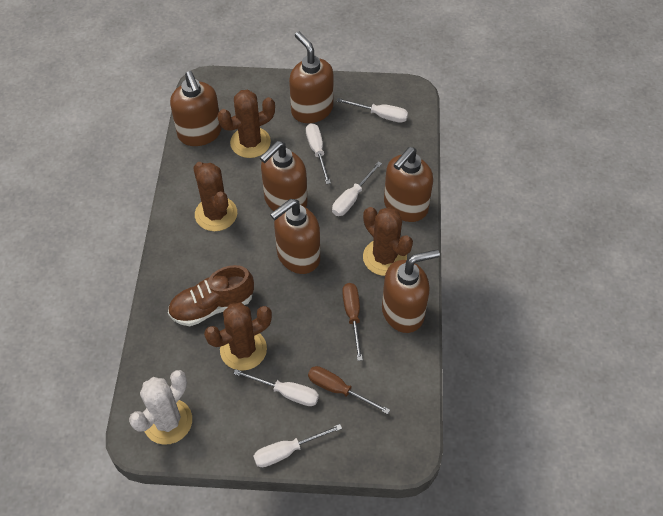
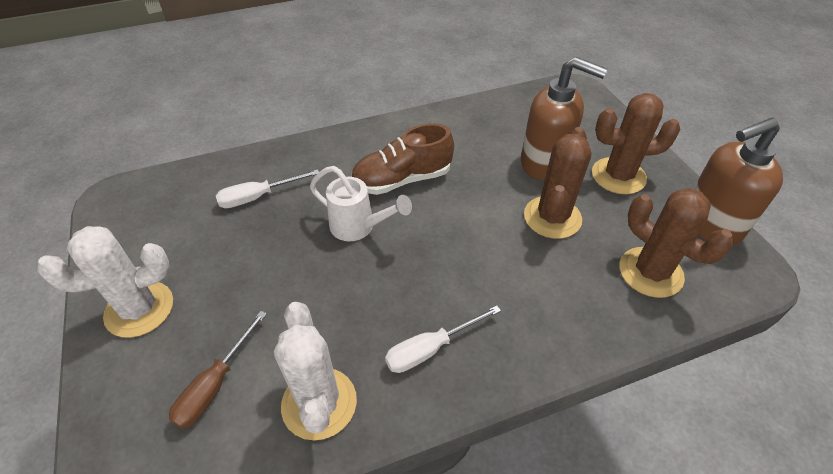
brown cactus: 4 -> 3
brown screwdriver: 2 -> 1
brown soap dispenser: 6 -> 2
white cactus: 1 -> 2
white screwdriver: 5 -> 2
white watering can: 0 -> 1

